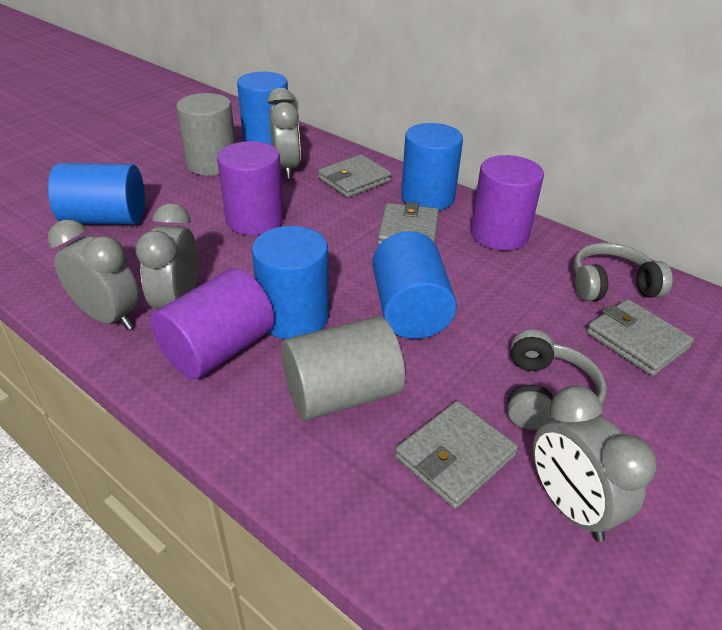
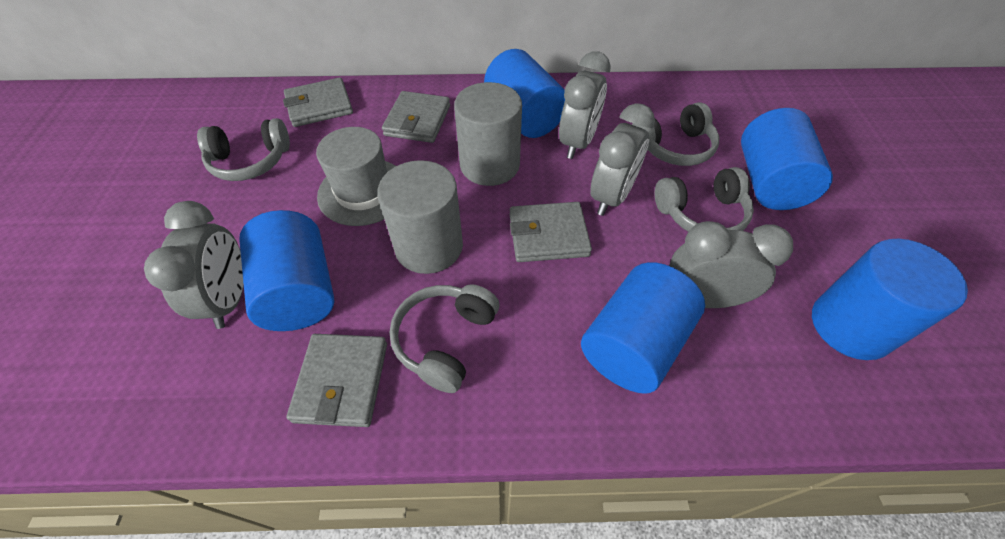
grey hat: 0 -> 1
grey headphones: 2 -> 4
purple cylinder: 3 -> 0

